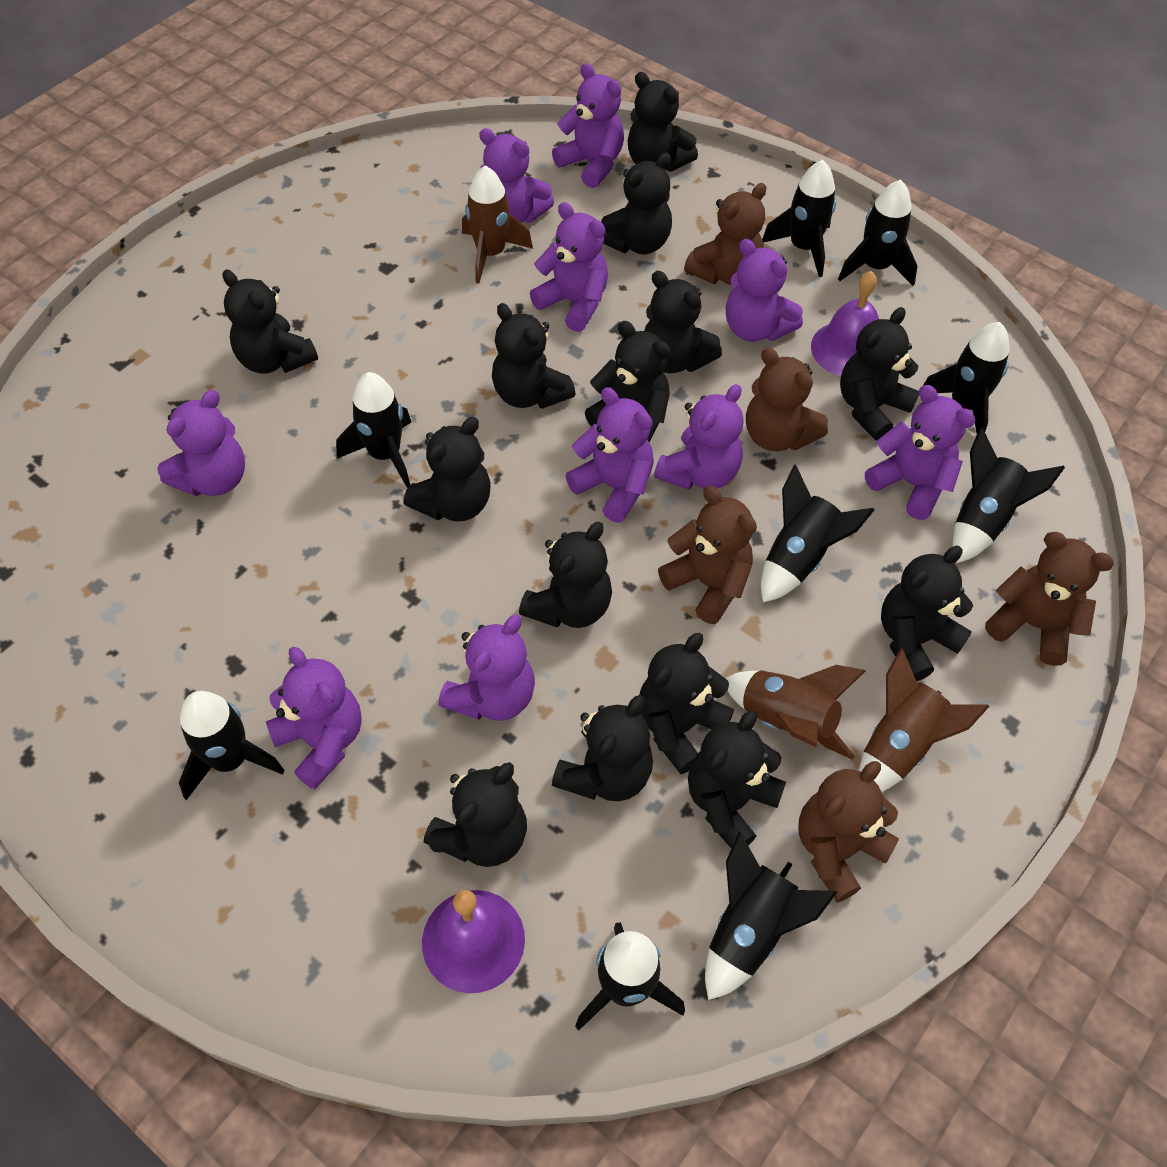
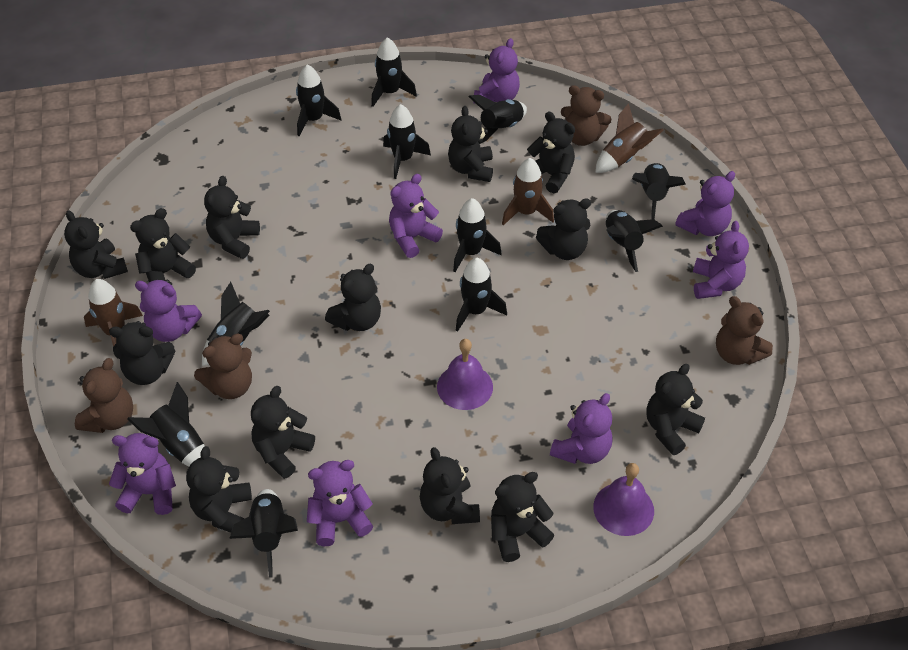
black rocket: 9 -> 11
black teddy bear: 14 -> 13
brown teddy bear: 5 -> 4
purple teddy bear: 10 -> 8

